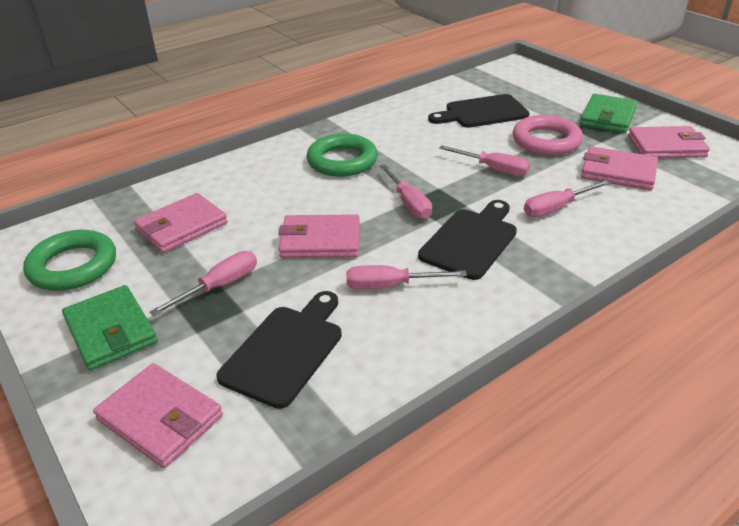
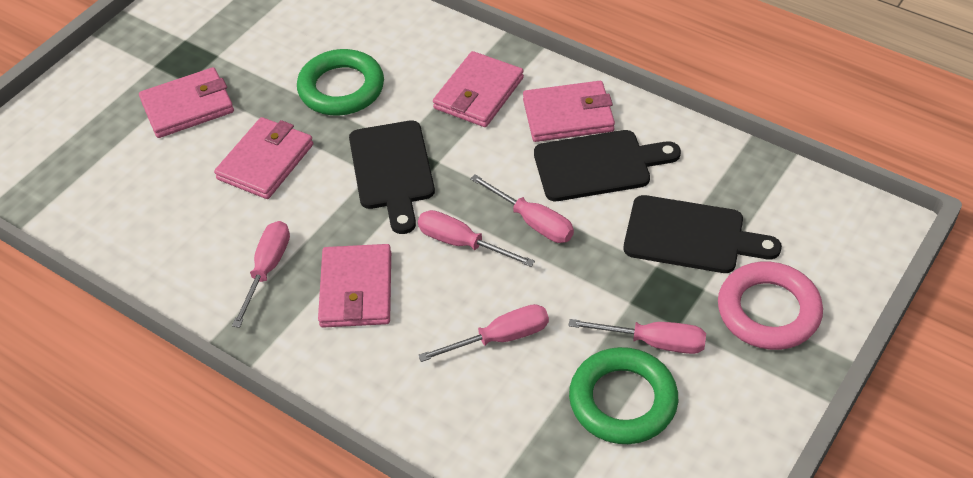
green wallet: 2 -> 0

